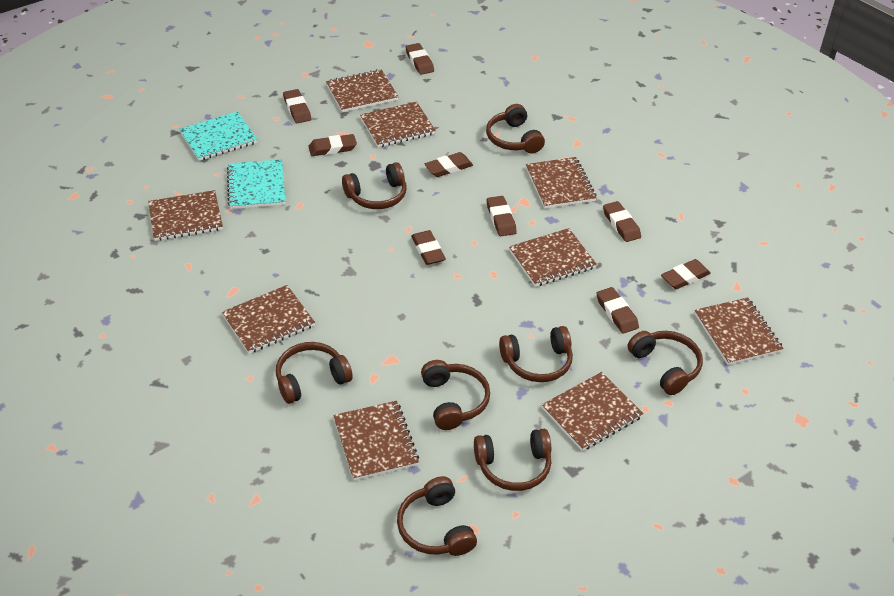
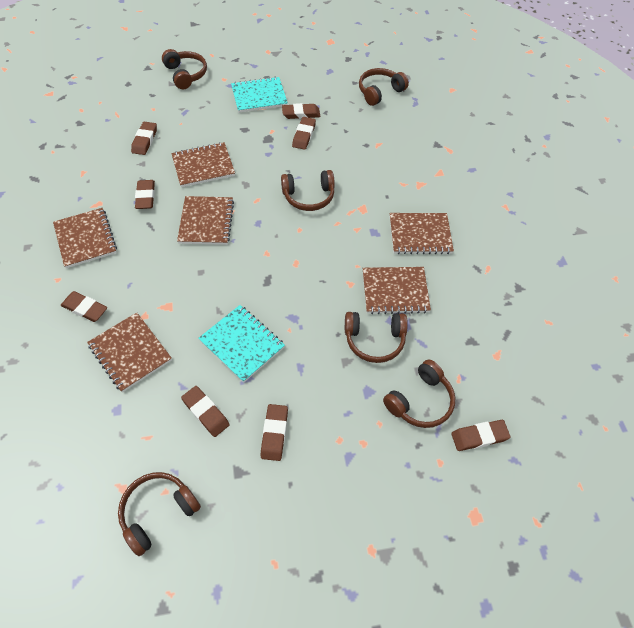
brown eraser: 9 -> 8
brown headphones: 8 -> 6
brown notebook: 9 -> 6

